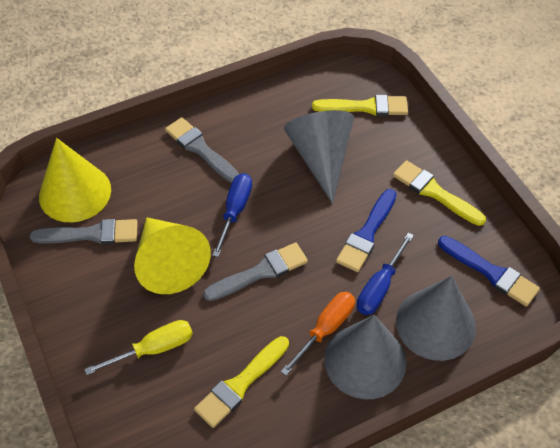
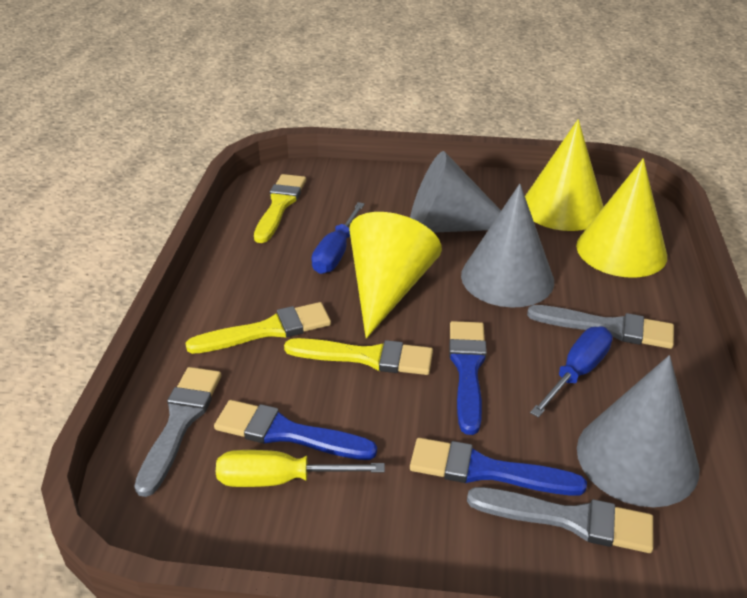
blue brush: 2 -> 3
orange screwdriver: 1 -> 0
yellow cone: 2 -> 3

